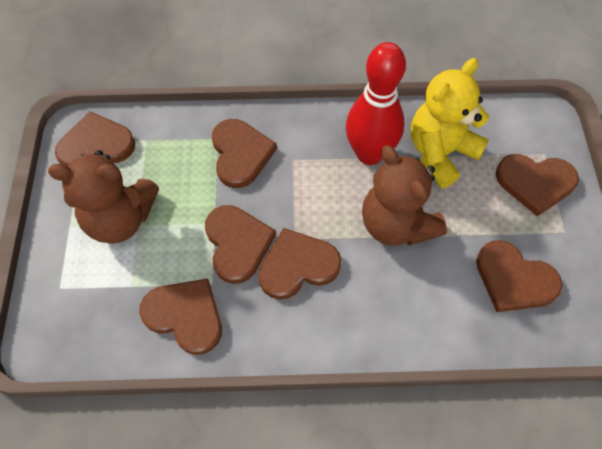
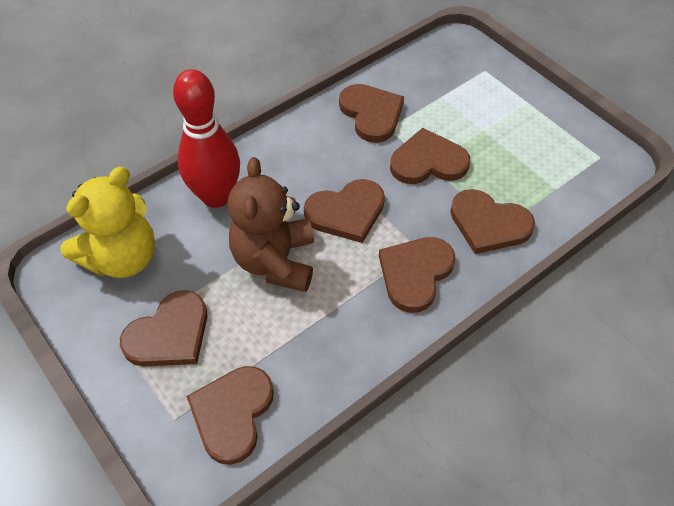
brown teddy bear: 2 -> 1

